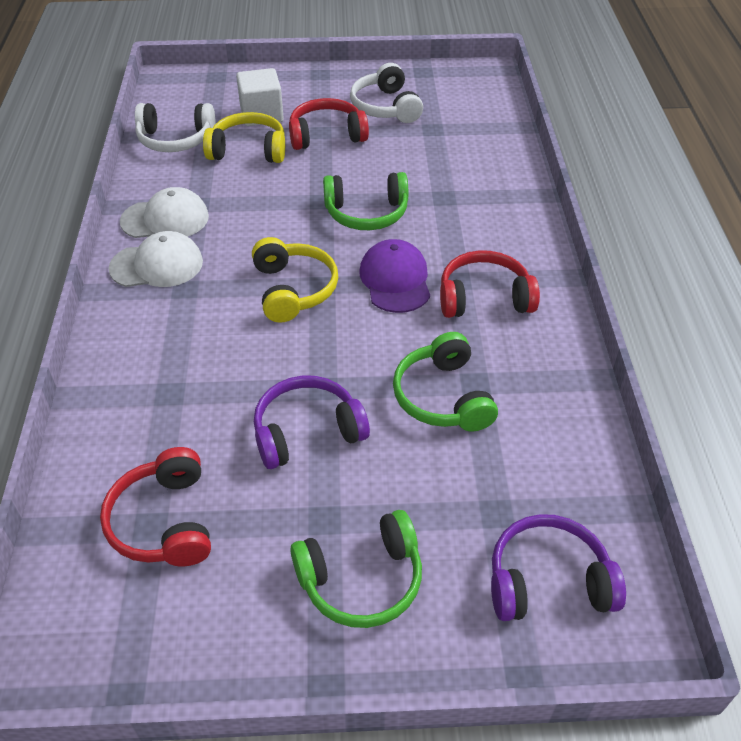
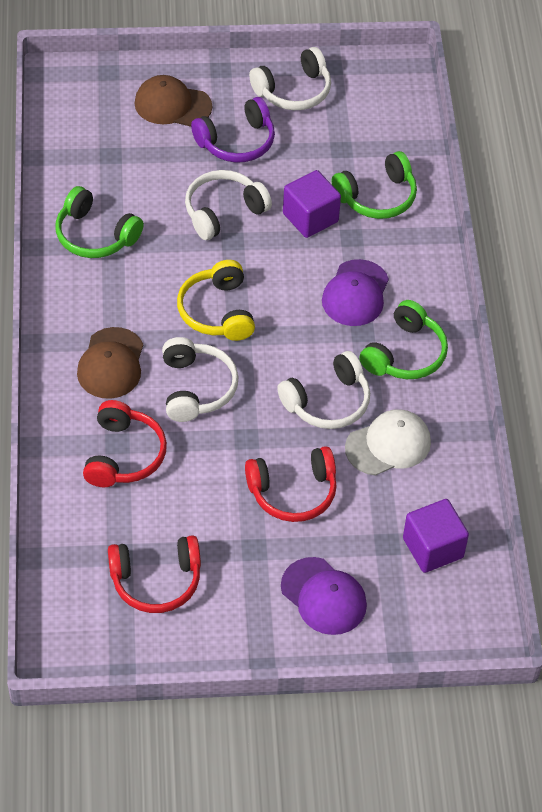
brown cap: 0 -> 2
purple cap: 1 -> 2
purple cube: 0 -> 2
purple headphones: 2 -> 1
white cap: 2 -> 1
white cube: 1 -> 0
white headphones: 2 -> 4
yellow headphones: 2 -> 1

